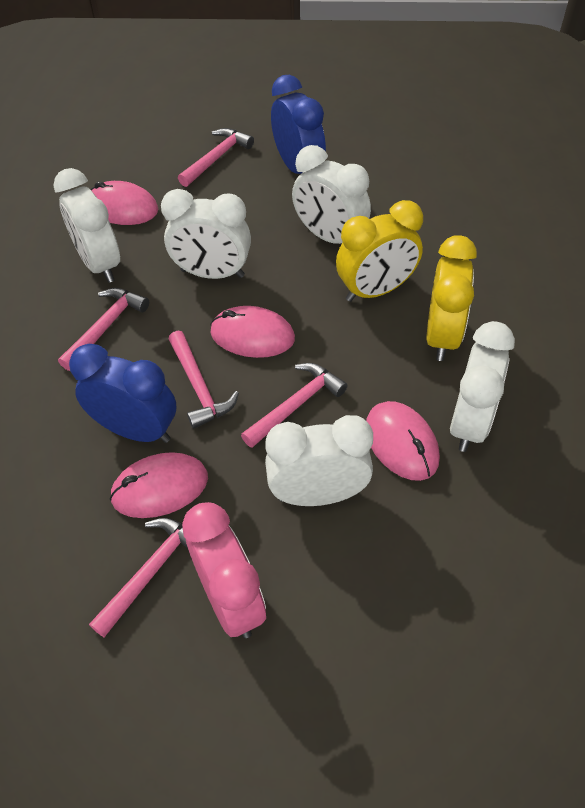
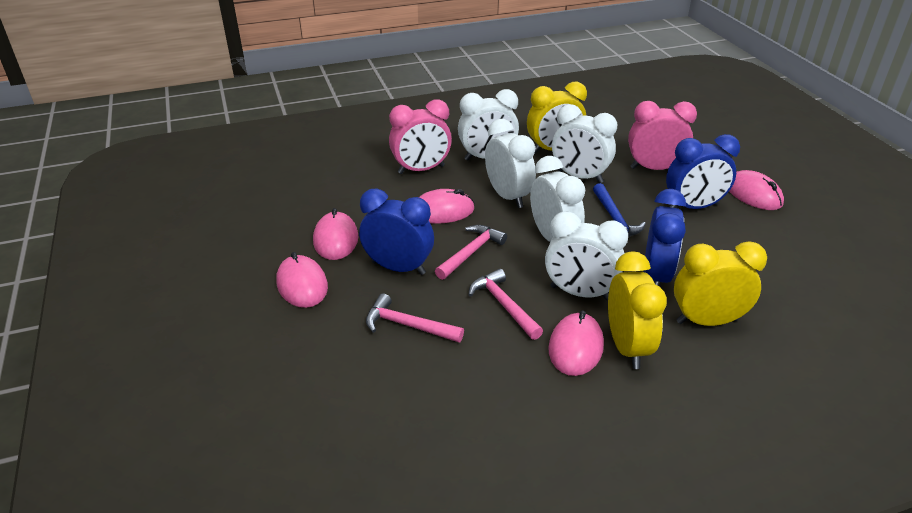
blue clock: 2 -> 3
blue hammer: 0 -> 1
pink clock: 1 -> 2
pink hammer: 5 -> 3
pink mouse: 4 -> 5
yellow clock: 2 -> 3

